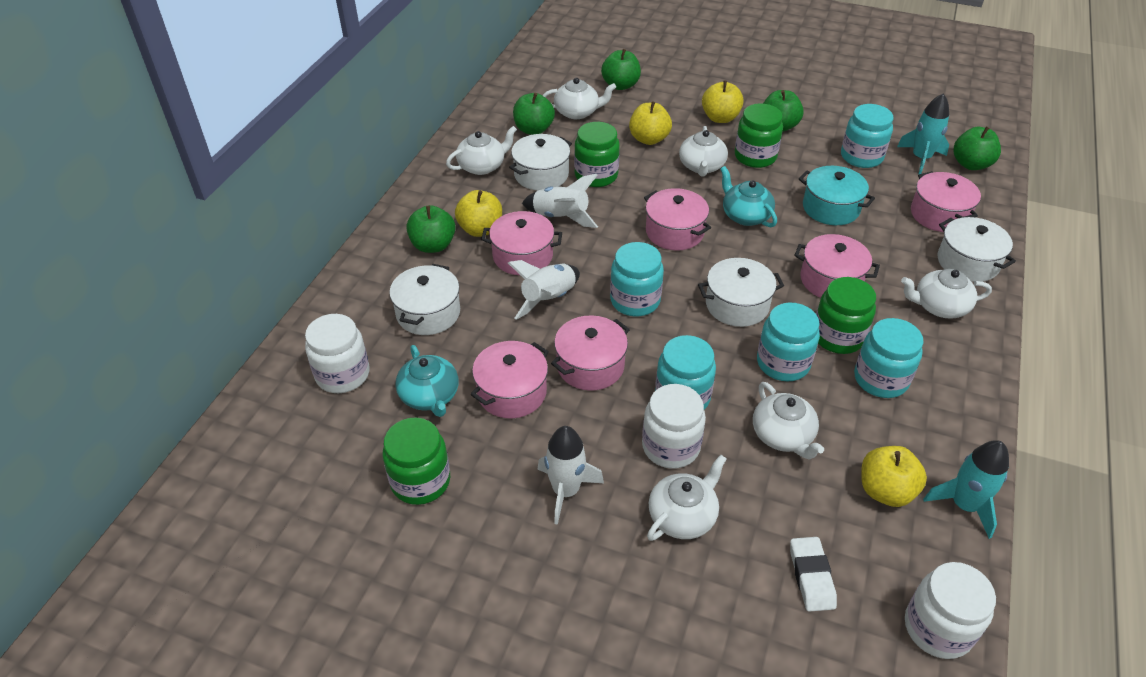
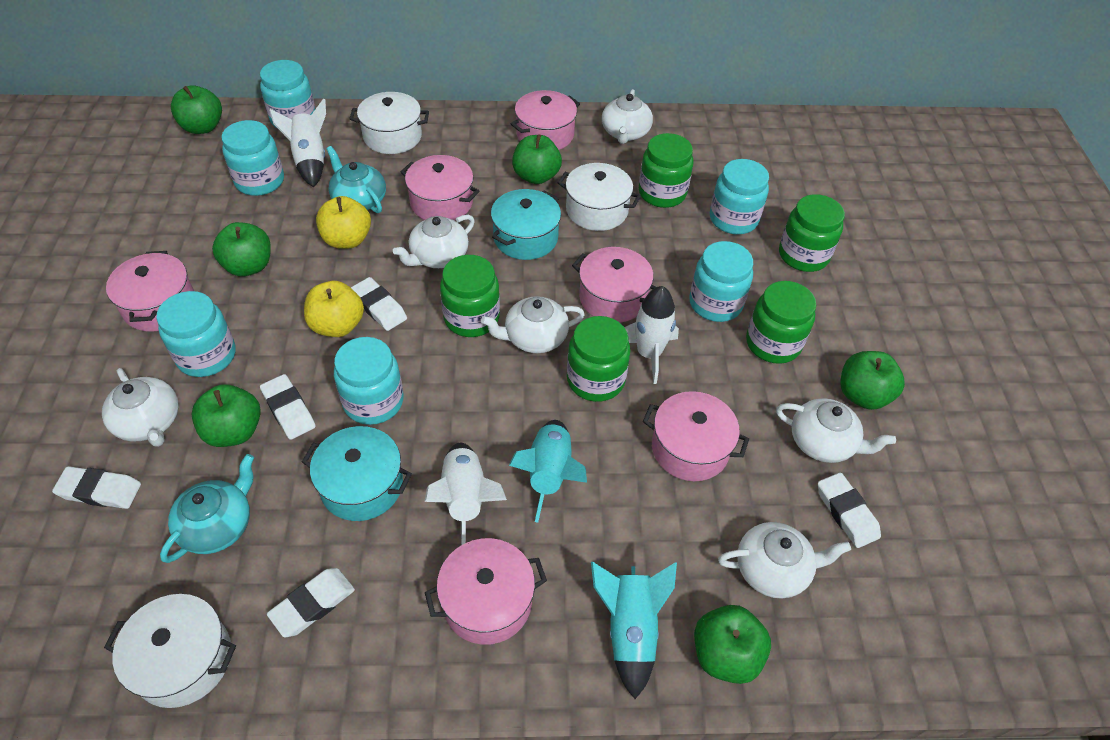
green apple: 5 -> 6
green jar: 4 -> 5
turquoise jar: 5 -> 6
turquoise pot: 1 -> 2
white eraser: 1 -> 5
white jar: 3 -> 0
white pot: 4 -> 3
yellow apple: 4 -> 2

